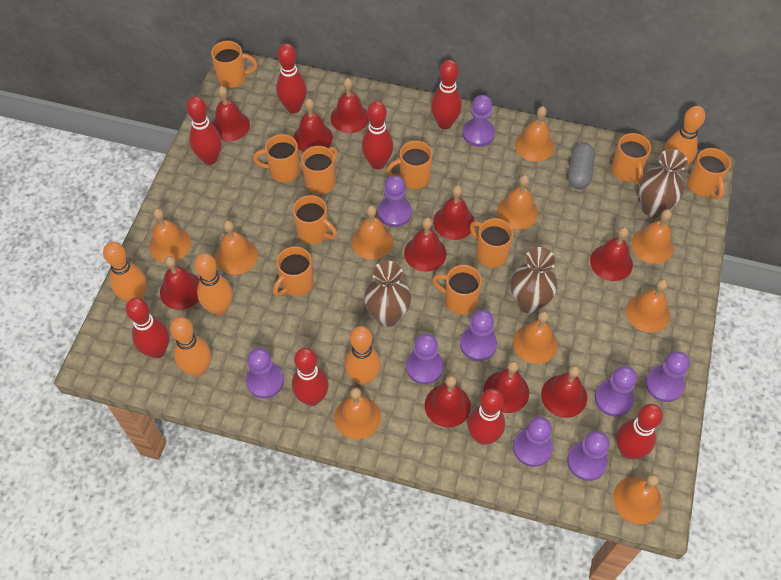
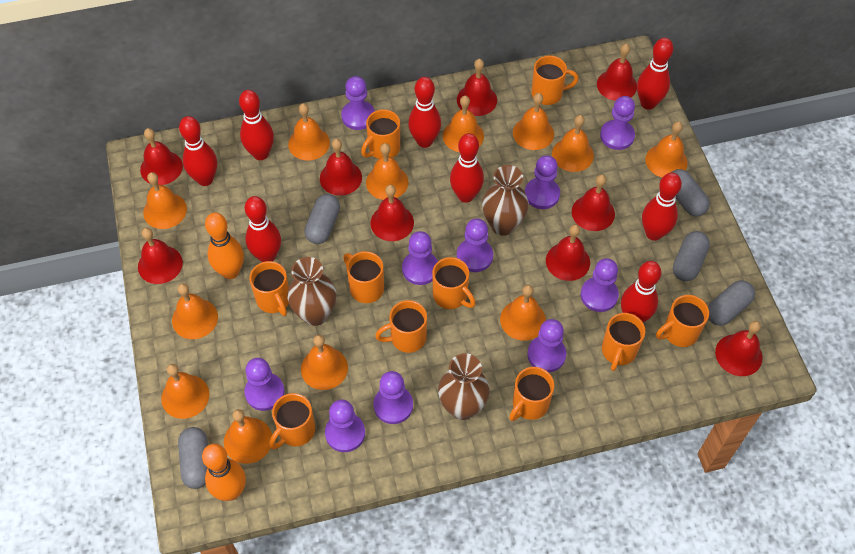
grey capsule: 1 -> 5
orange bell: 10 -> 12
orange bowling pin: 5 -> 2
purple pawn: 9 -> 10
red bell: 10 -> 9

